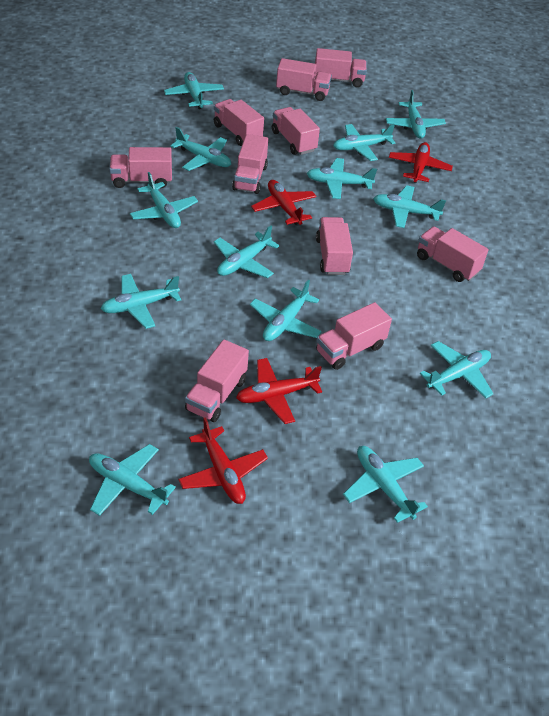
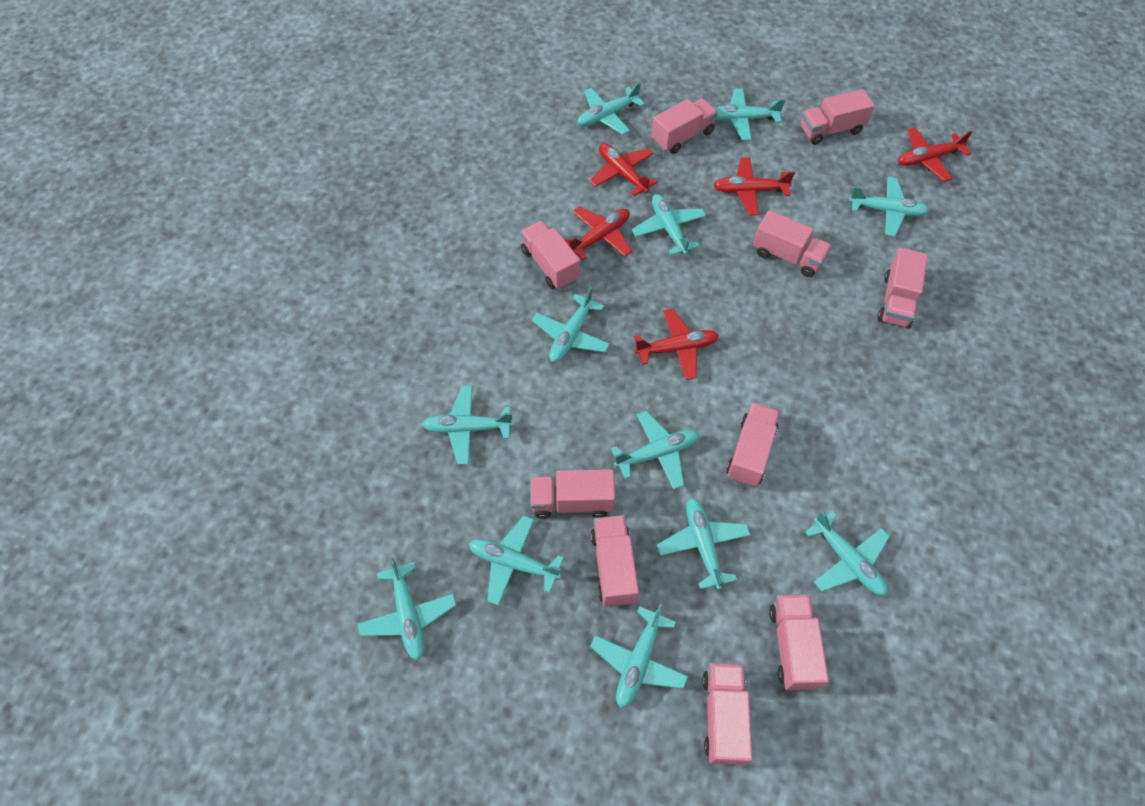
red plane: 4 -> 5
turquoise plane: 13 -> 12

